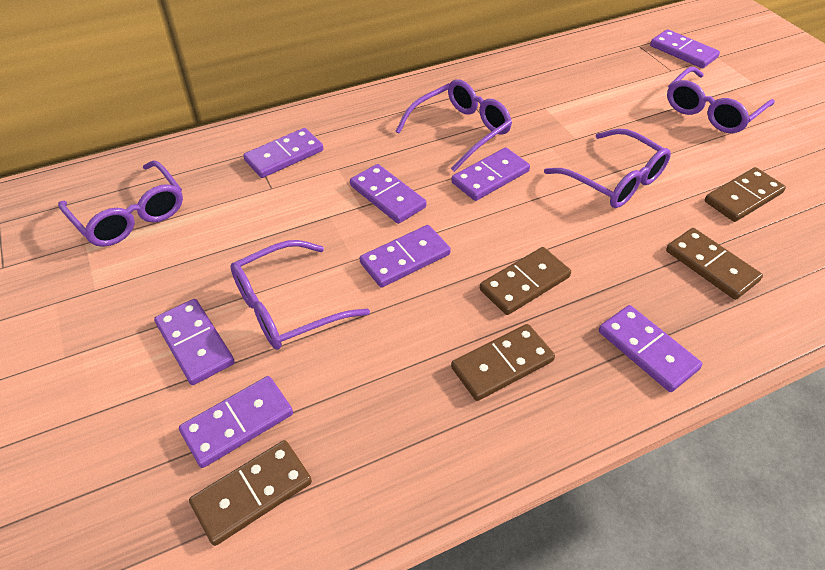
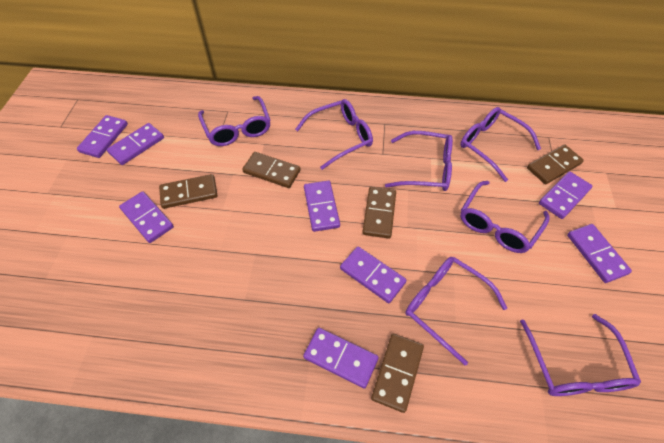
purple glasses: 5 -> 7

